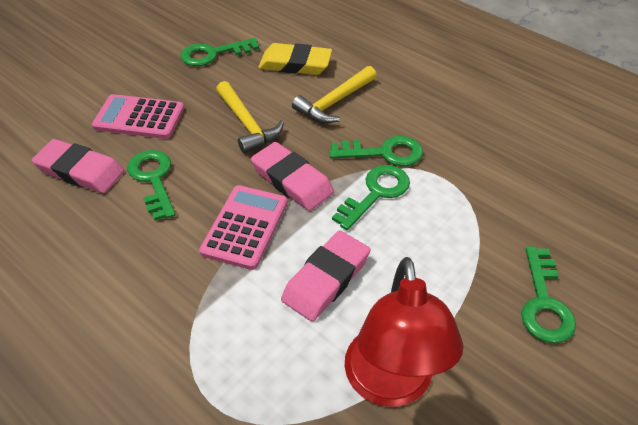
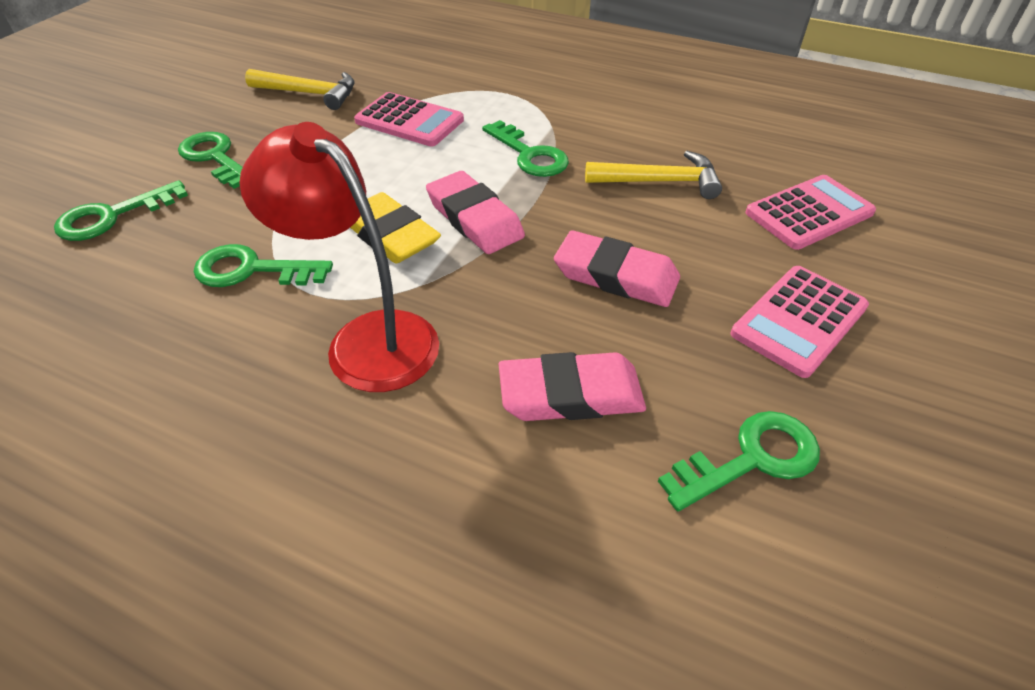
pink calculator: 2 -> 3

